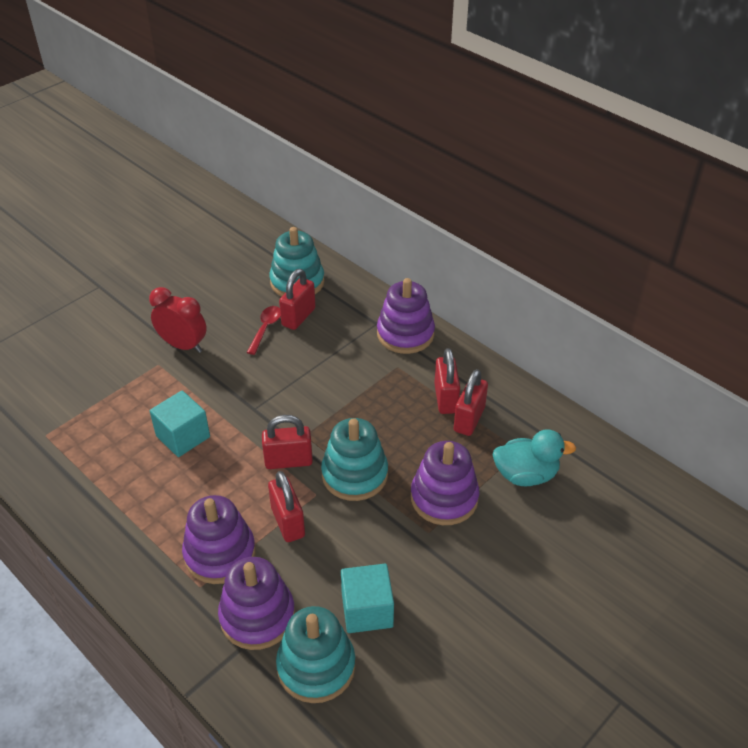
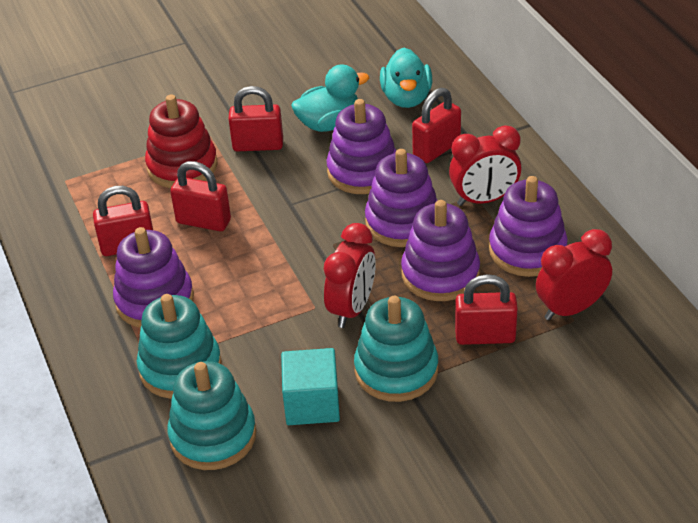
purple stacking toy: 4 -> 5
red clock: 1 -> 3
red spoon: 1 -> 0
red stacking toy: 0 -> 1
turquoise cube: 2 -> 1
turquoise duck: 1 -> 2

